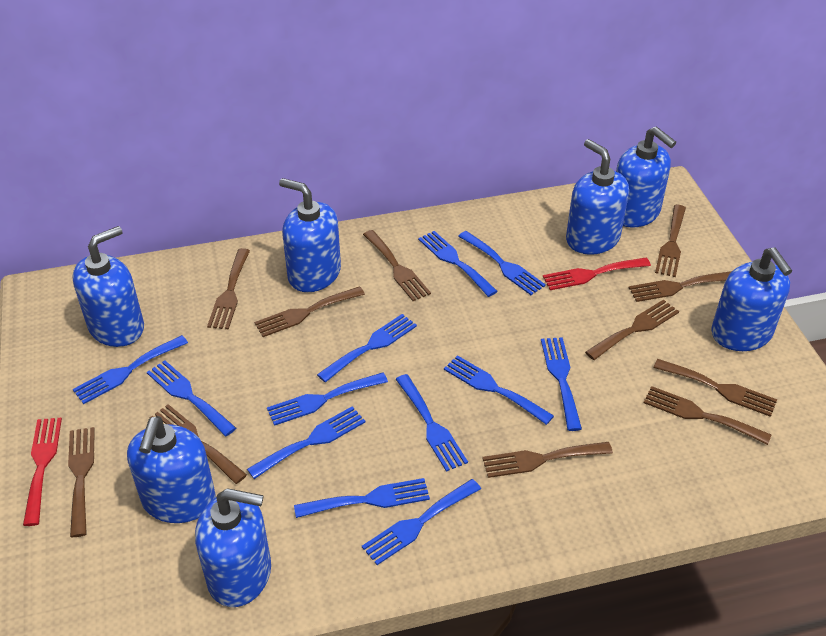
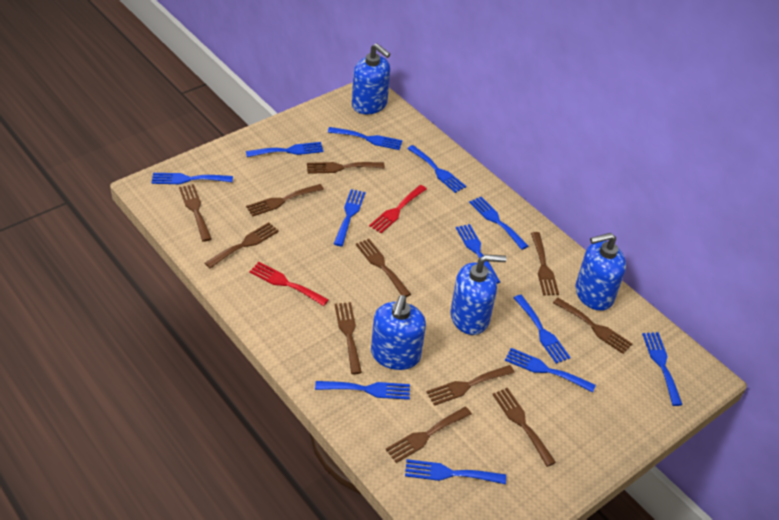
blue soap dispenser: 7 -> 4

